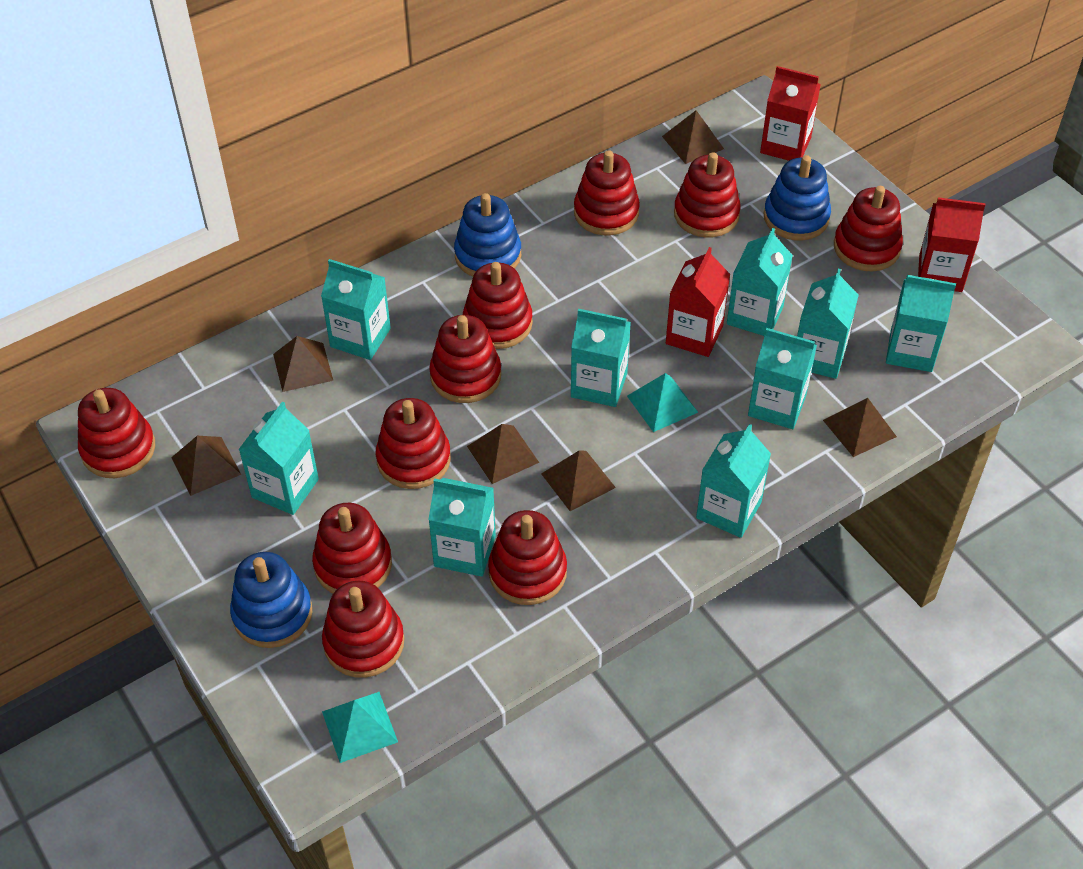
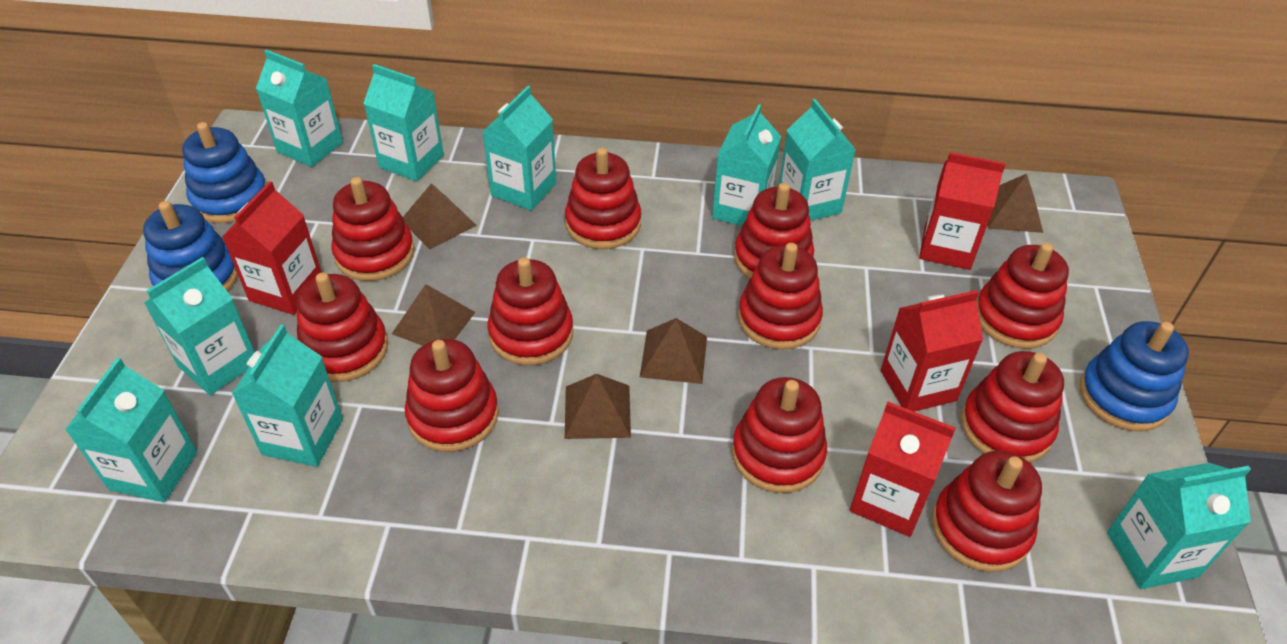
brown pyramid: 6 -> 5
red carton: 3 -> 4
red stacking toy: 10 -> 11
turquoise pyramid: 2 -> 0

